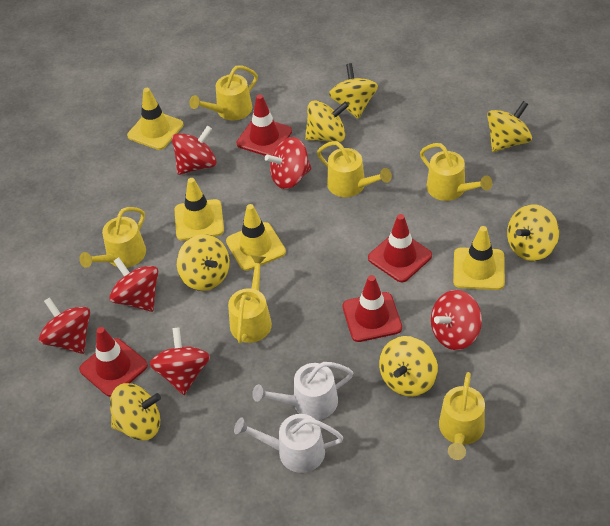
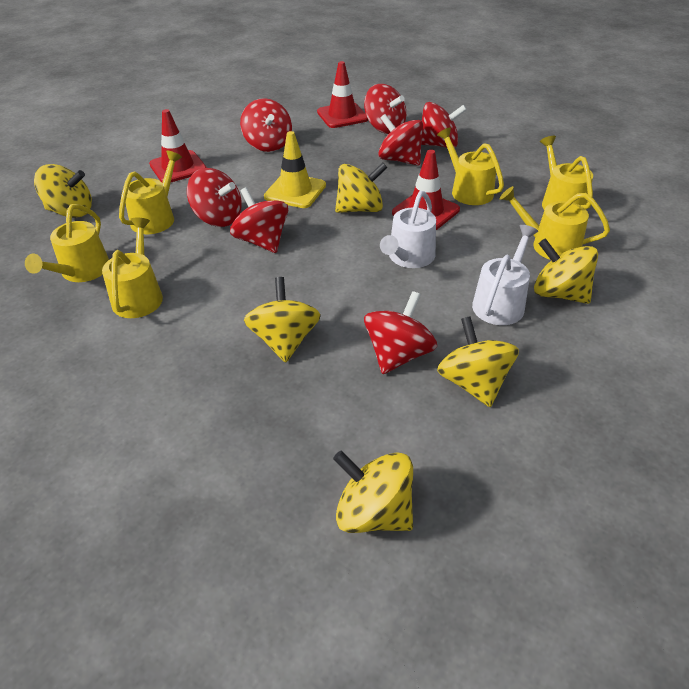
red spinning top: 6 -> 7
red traffic cone: 4 -> 3
yellow spinning top: 7 -> 6
yellow traffic cone: 4 -> 1

